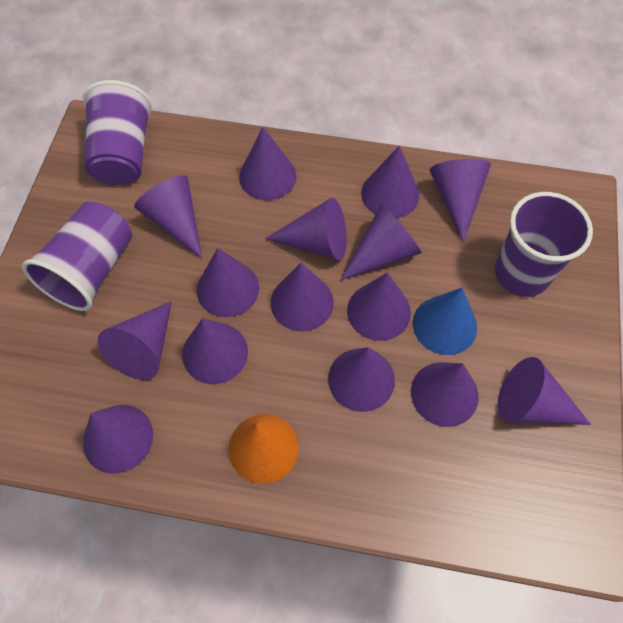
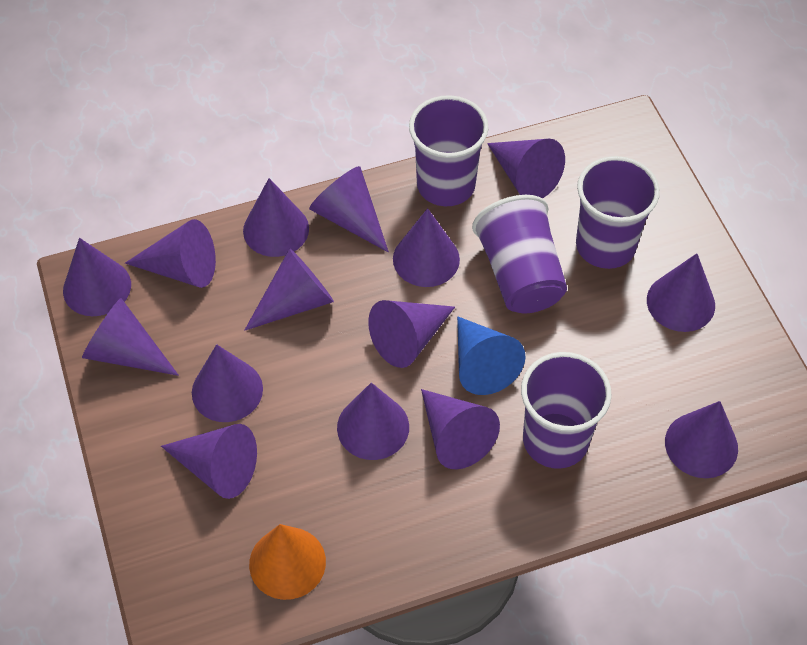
purple cup: 3 -> 4

